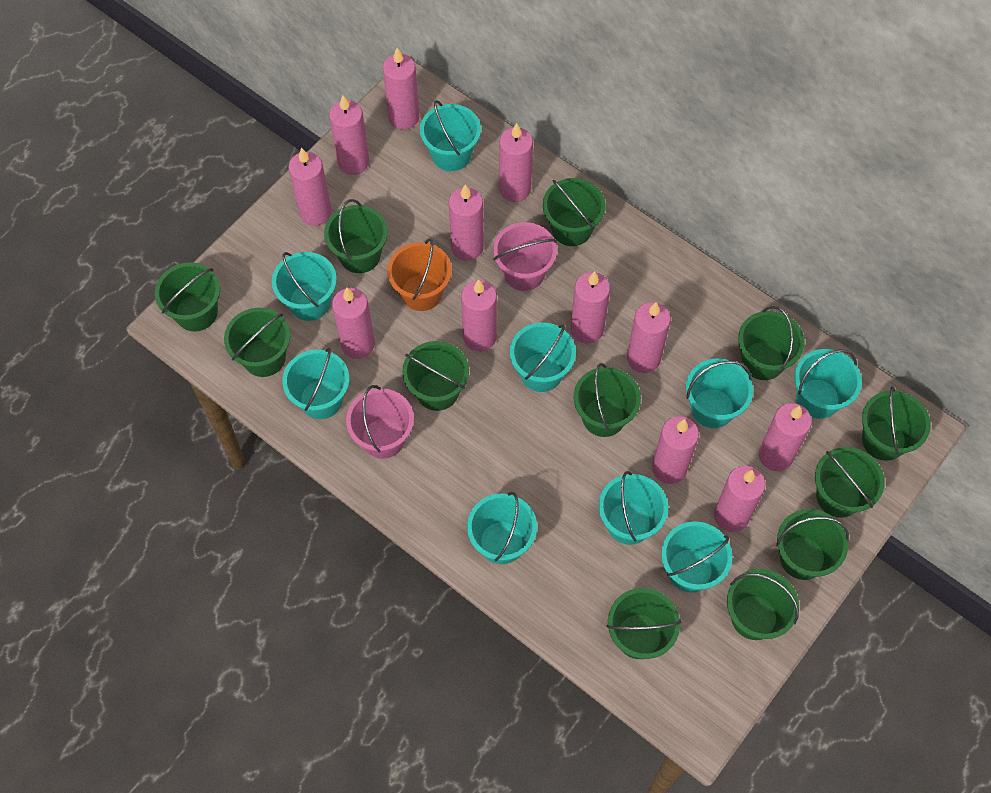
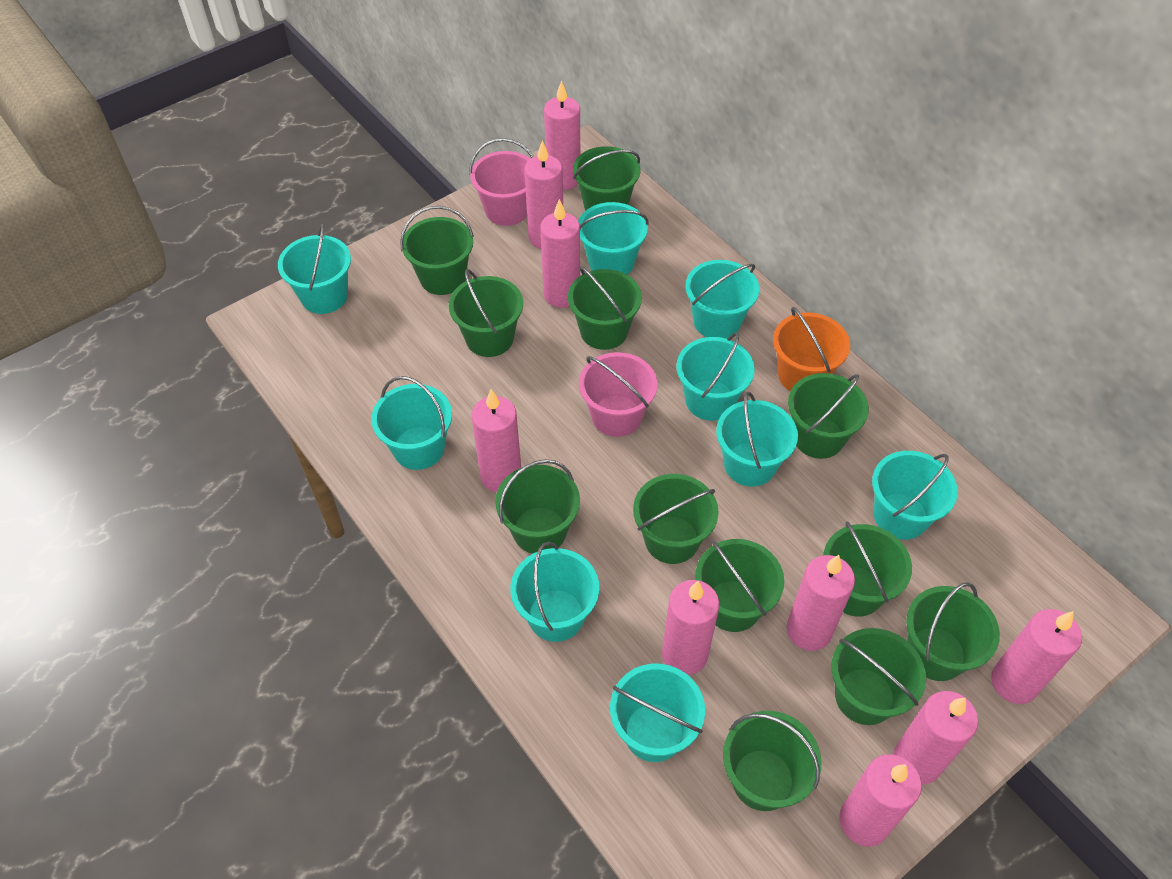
pink candle: 12 -> 9

